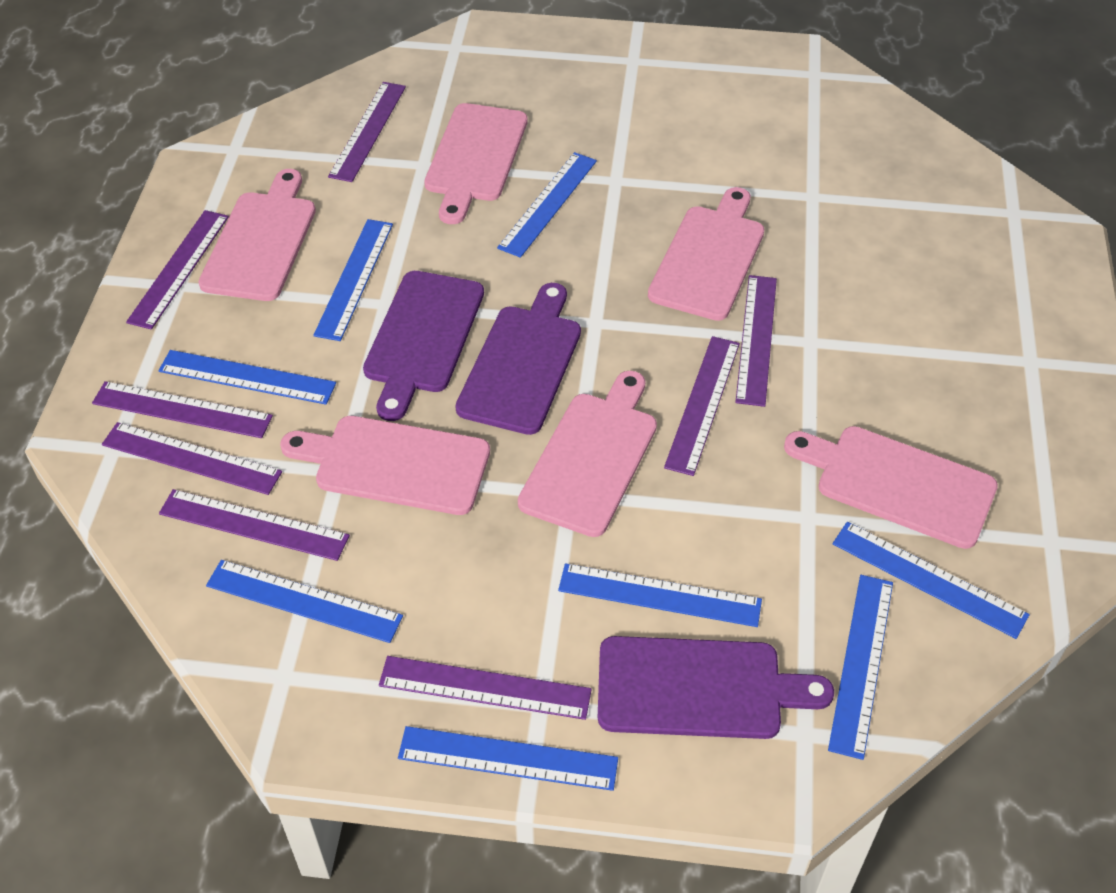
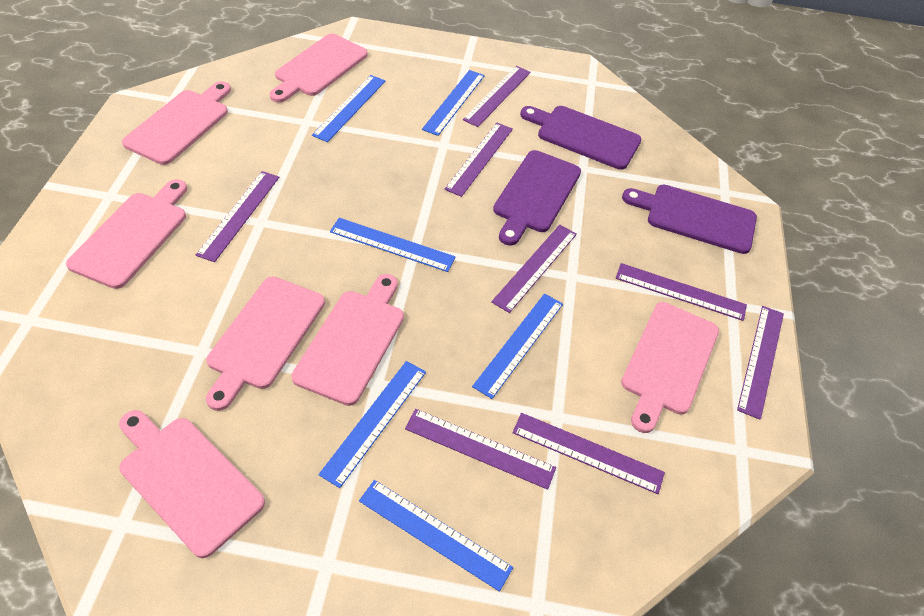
blue ruler: 8 -> 6
pink cutting board: 6 -> 7

